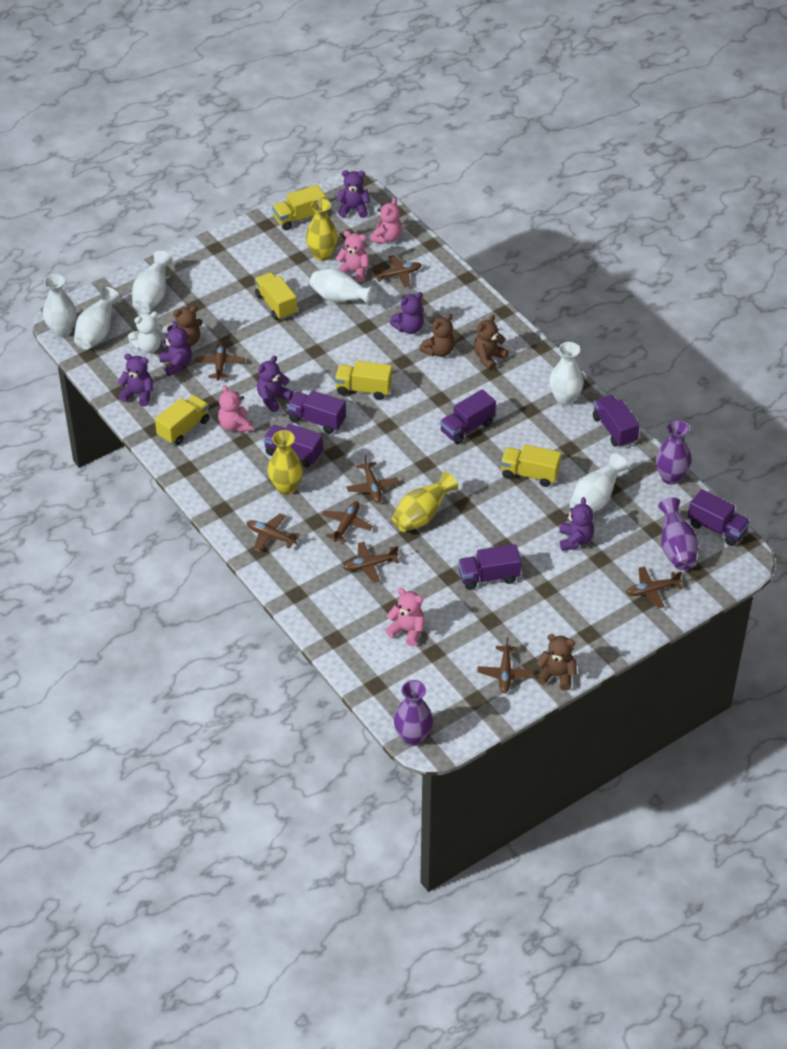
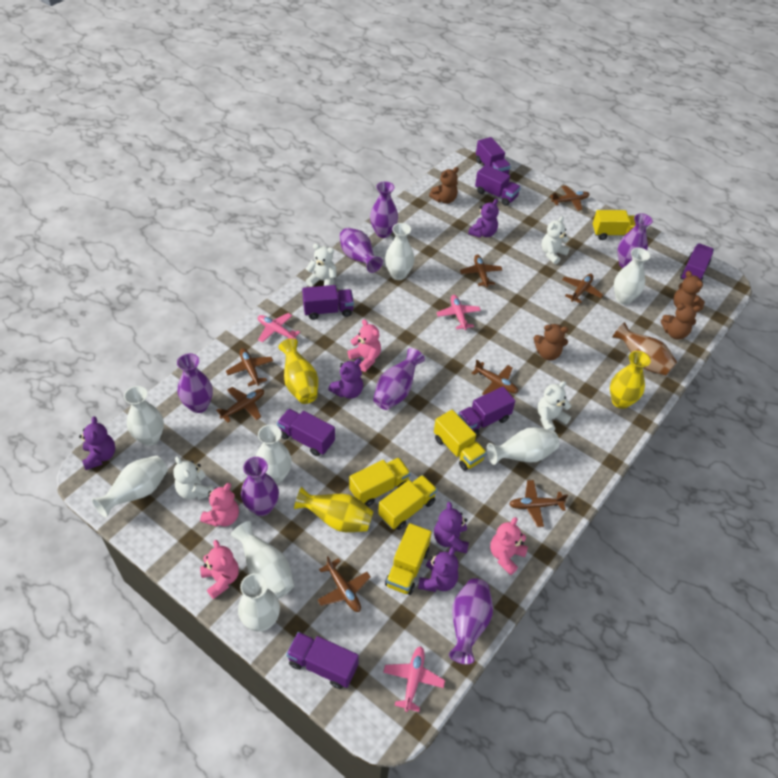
brown vase: 0 -> 1
pink plane: 0 -> 3
purple teddy bear: 6 -> 5
purple truck: 6 -> 7
purple vase: 3 -> 7
white teddy bear: 1 -> 4
white vase: 6 -> 8

